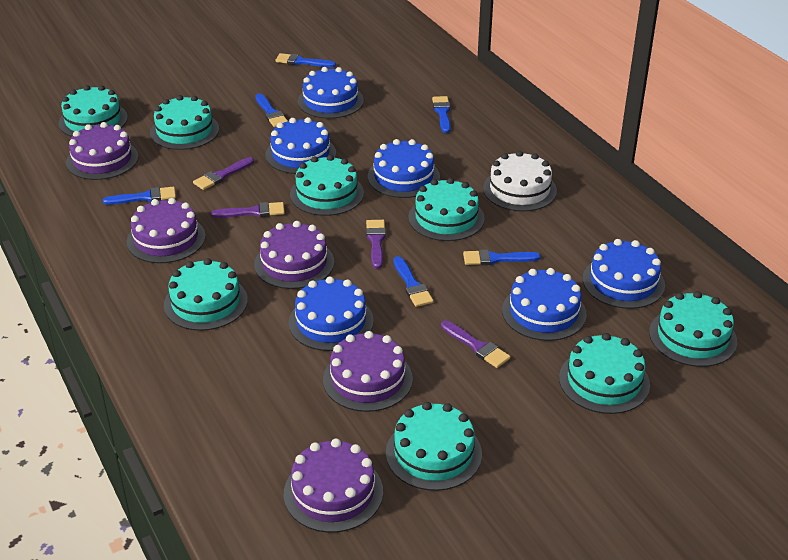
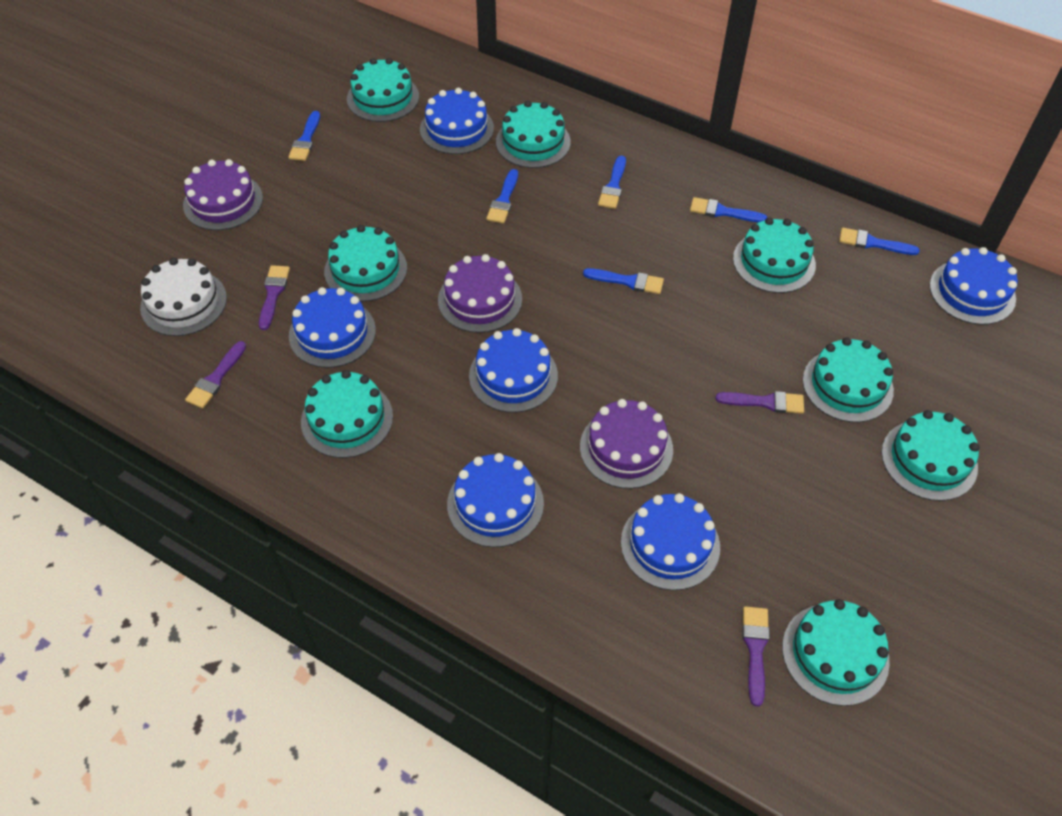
purple cake: 5 -> 3

